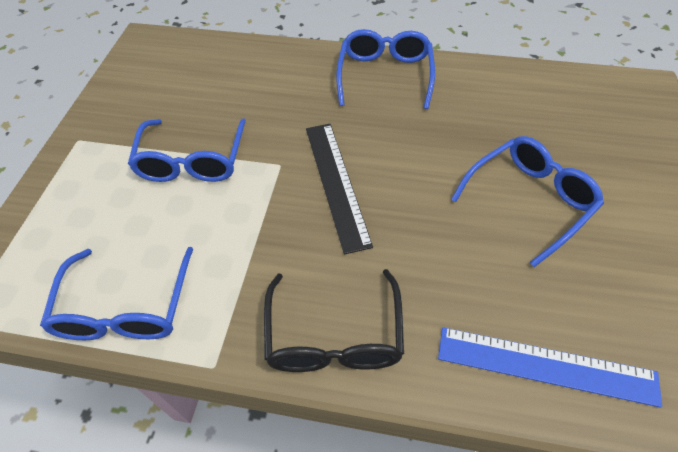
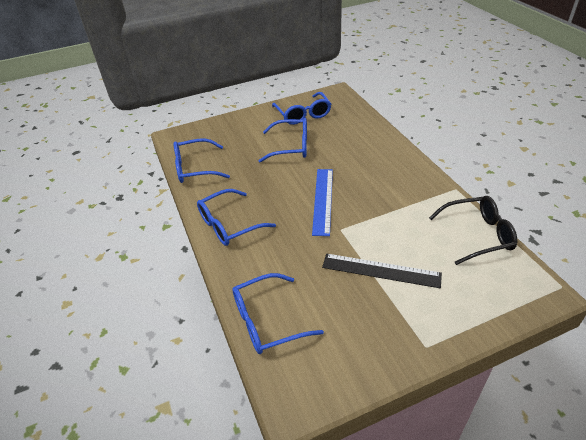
blue glasses: 4 -> 5

